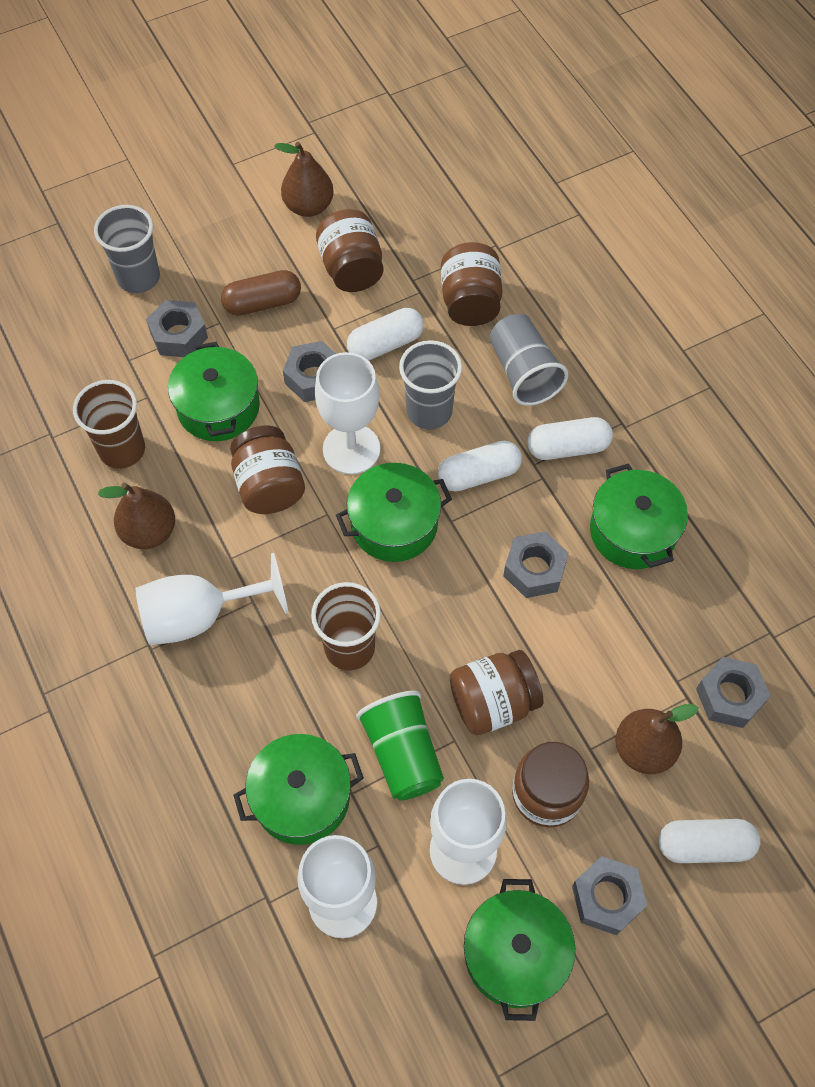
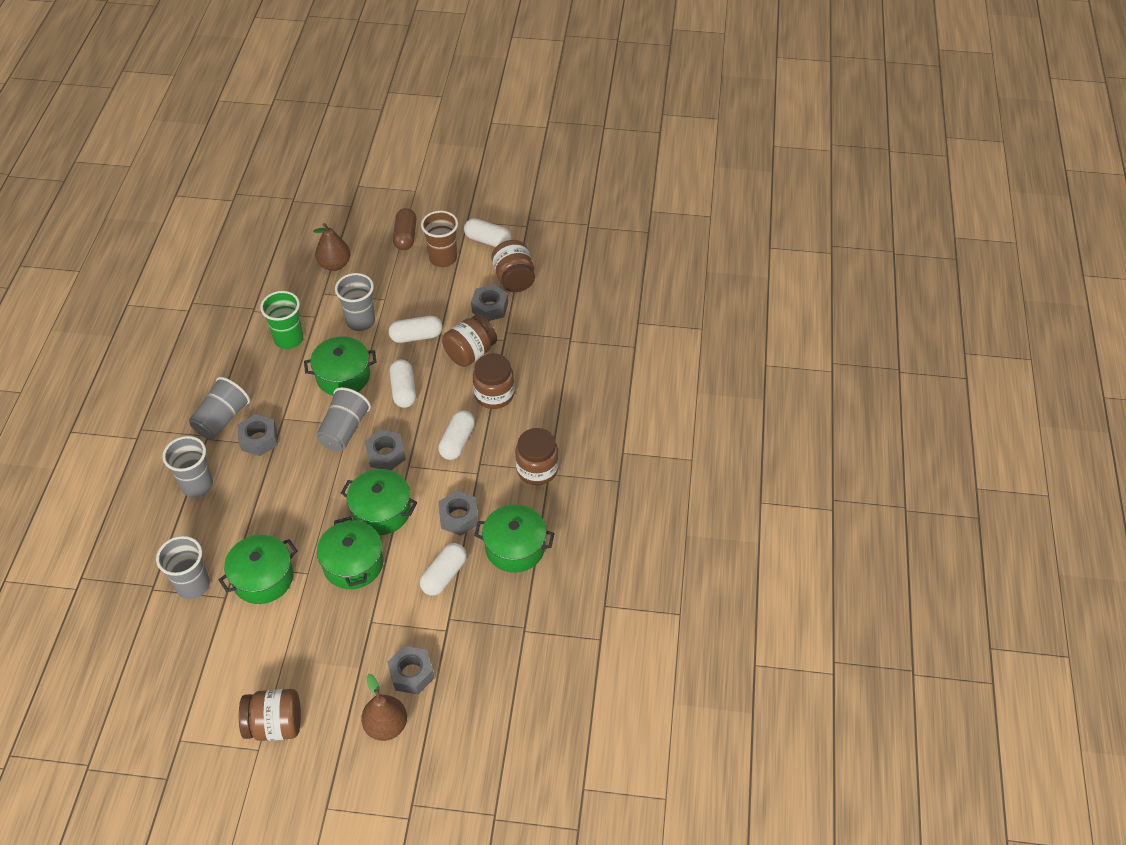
brown cup: 2 -> 1
brown pear: 3 -> 2
grey cup: 3 -> 5
white capsule: 4 -> 5
white goblet: 4 -> 0

